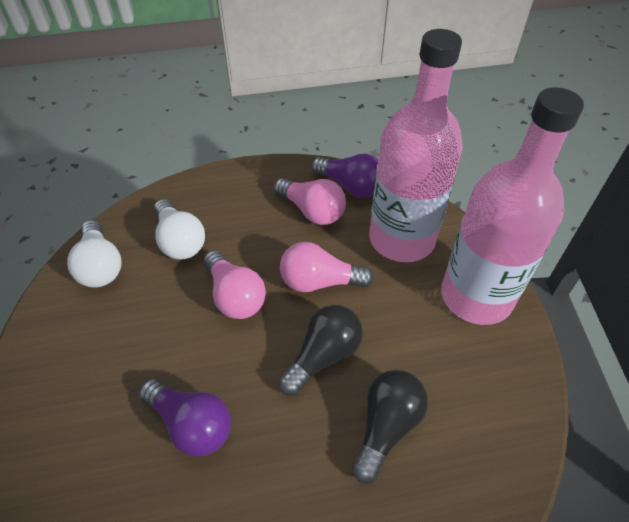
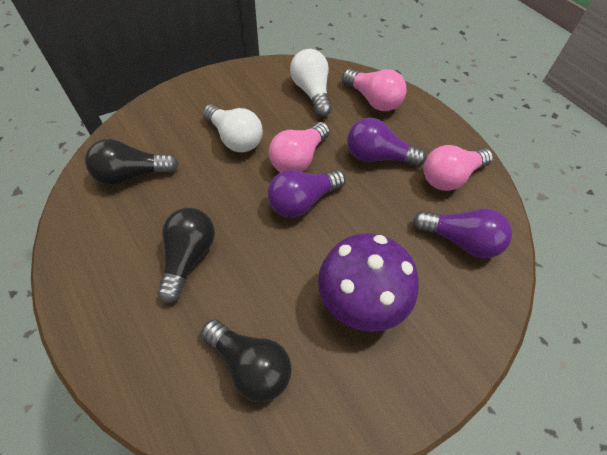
black light bulb: 2 -> 3
pink bottle: 2 -> 0
purple light bulb: 2 -> 3
purple mushroom: 0 -> 1

